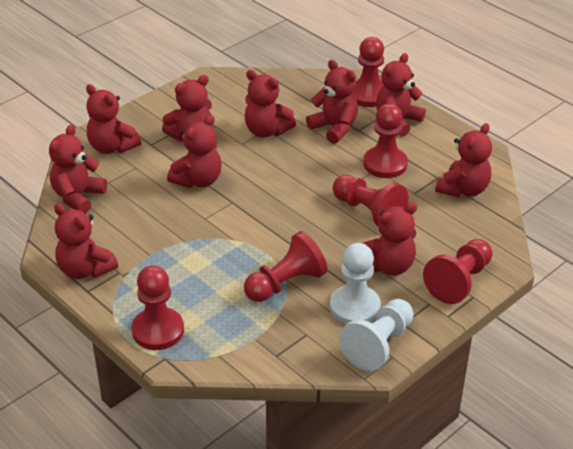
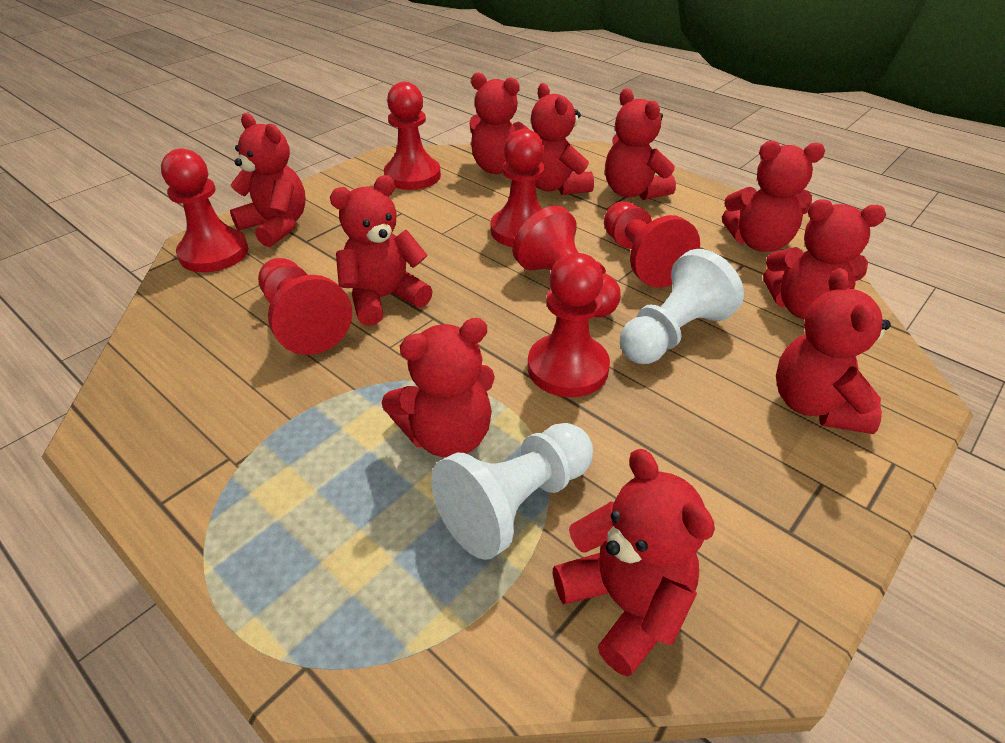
red pawn: 6 -> 7

